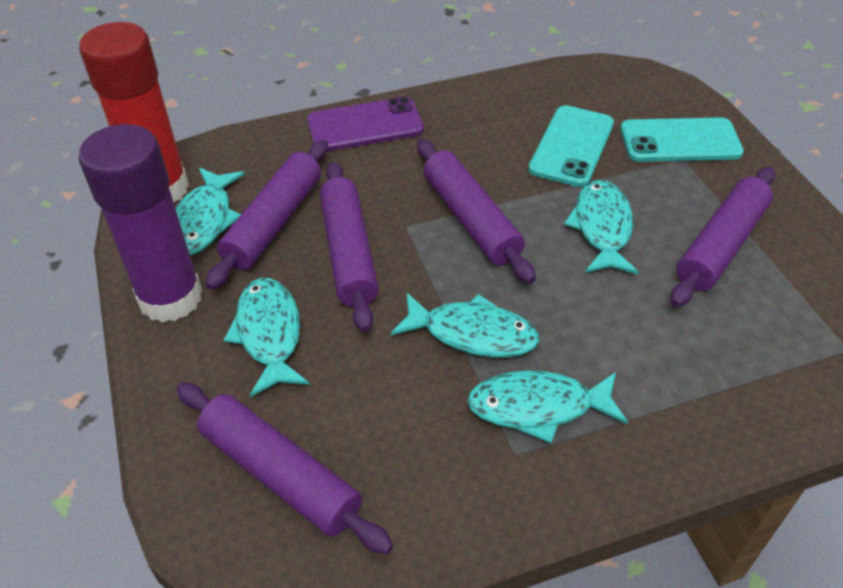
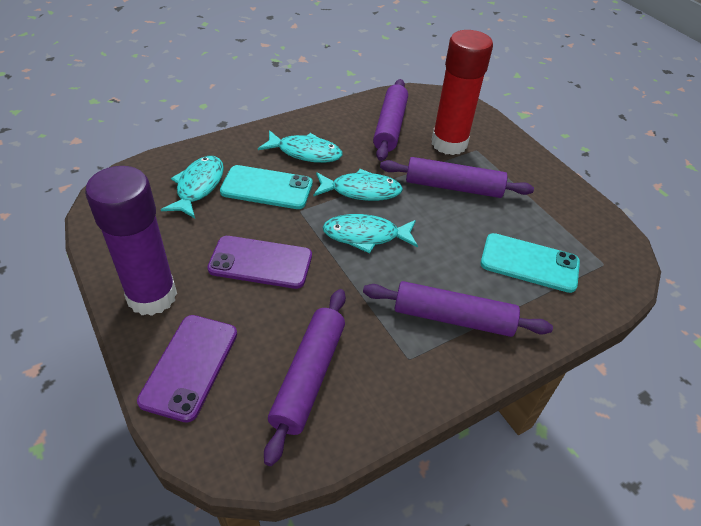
purple phone: 1 -> 2
purple rolling pin: 5 -> 4
turquoise fish: 5 -> 4

